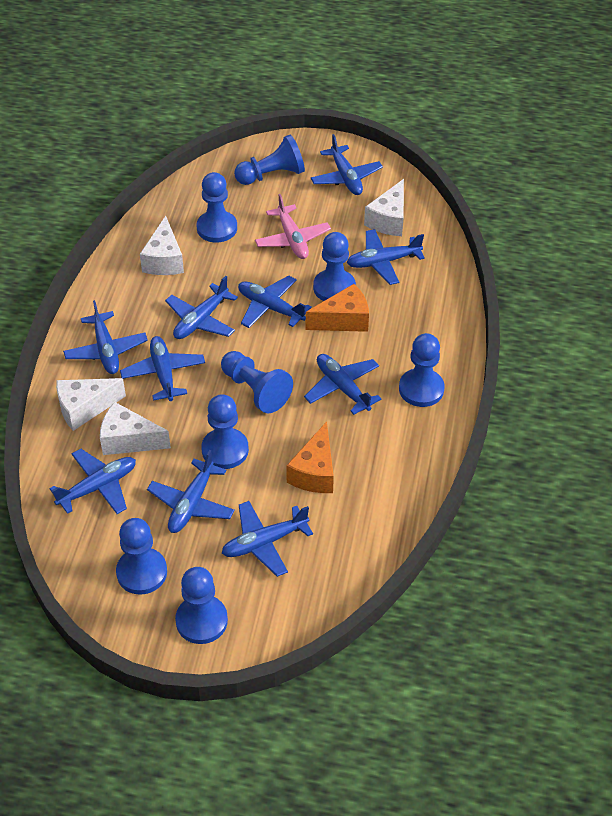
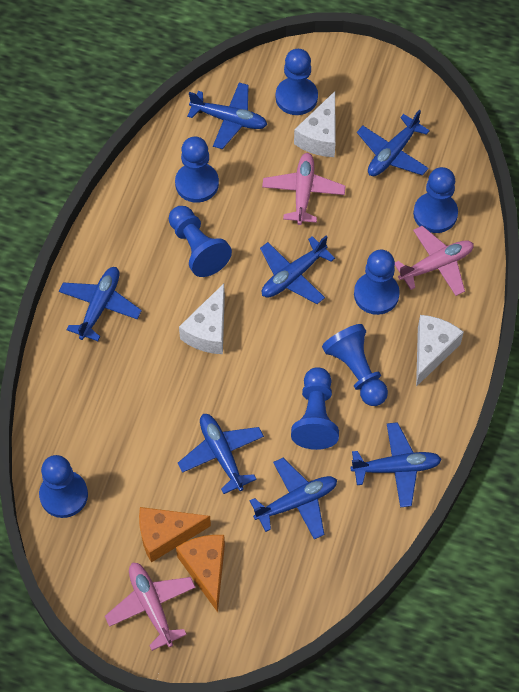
blue plane: 10 -> 7
pink plane: 1 -> 3
white cheese: 4 -> 3

